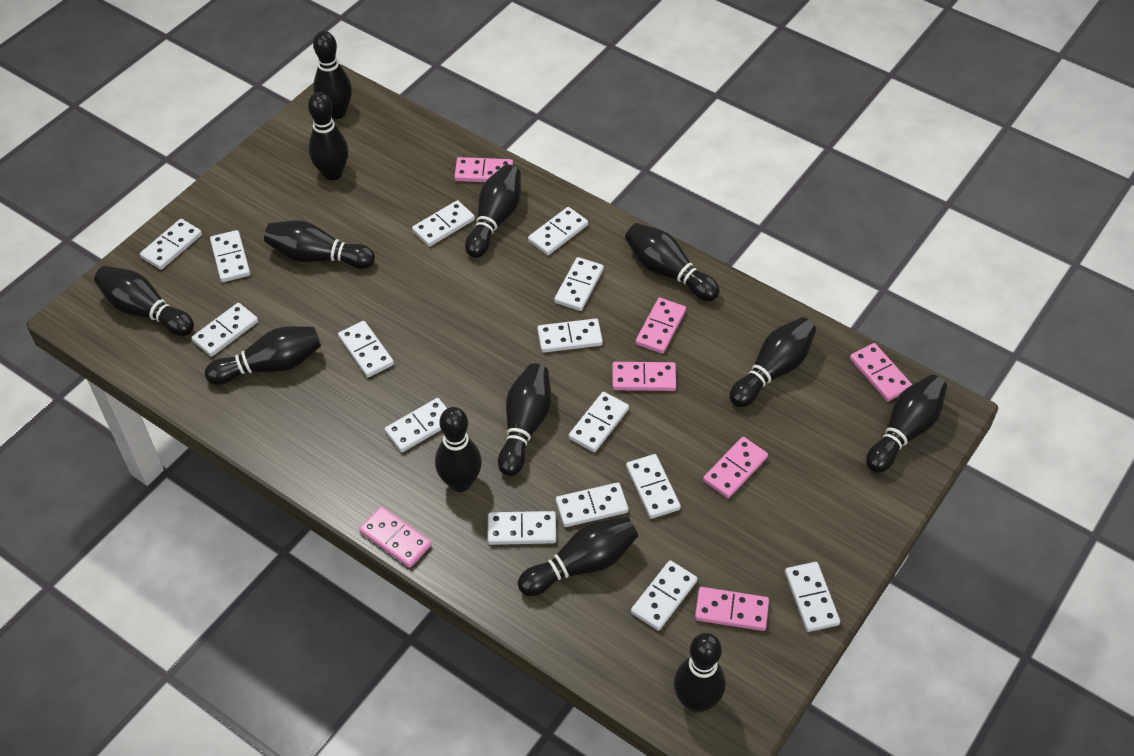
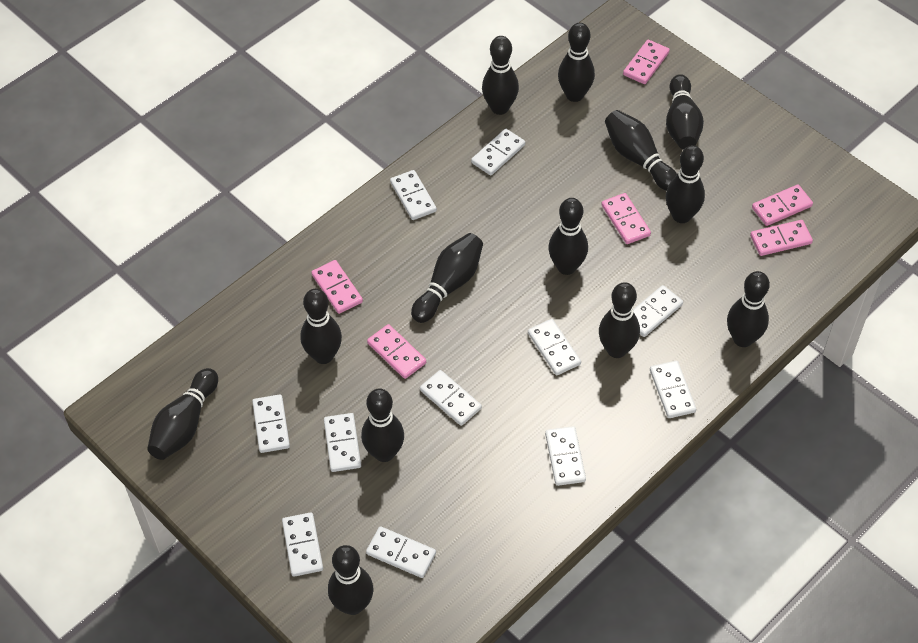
pink domino: 7 -> 6
white domino: 15 -> 11

